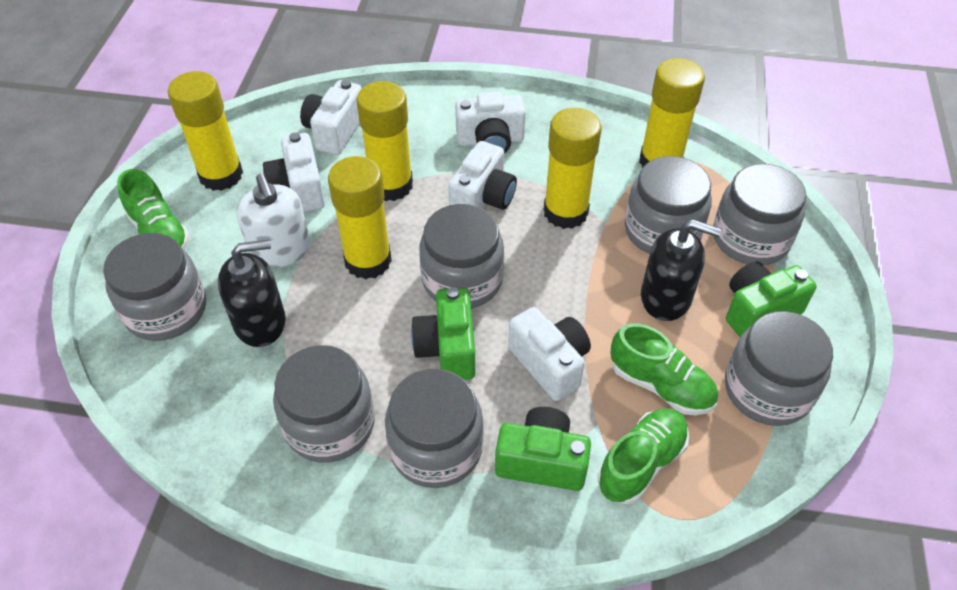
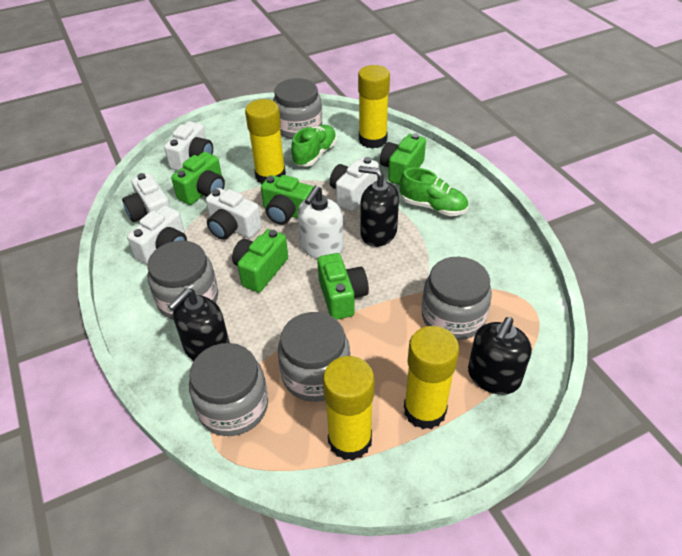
black soap dispenser: 2 -> 3
green camera: 3 -> 5
green shoe: 3 -> 2
grey jar: 7 -> 5
yellow glue stick: 5 -> 4

